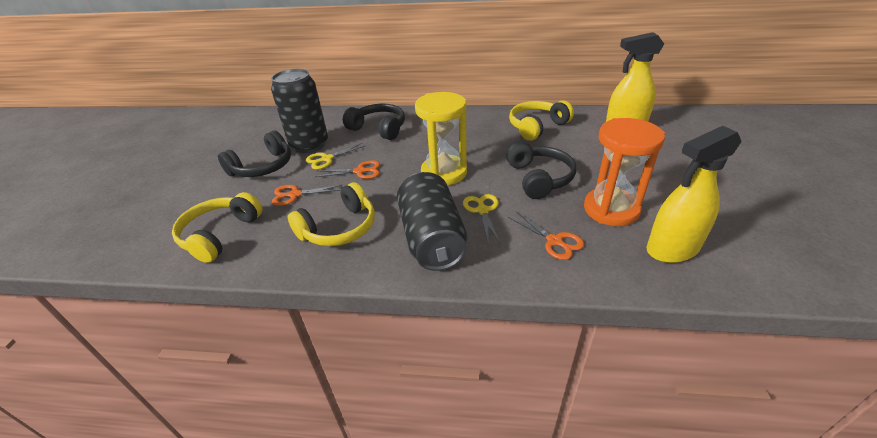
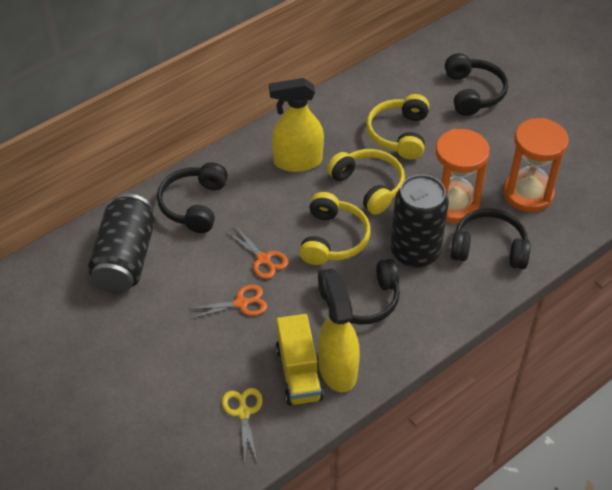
black headphones: 3 -> 4
orange hourglass: 1 -> 2
orange scissors: 3 -> 2
yellow hourglass: 1 -> 0
yellow scissors: 2 -> 1
yellow truck: 0 -> 1

